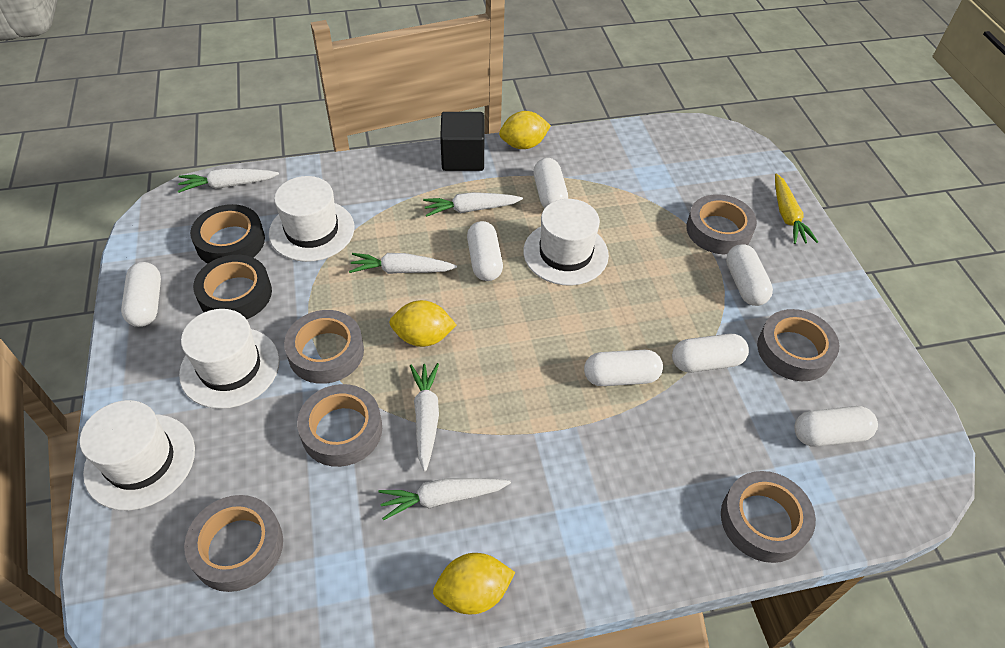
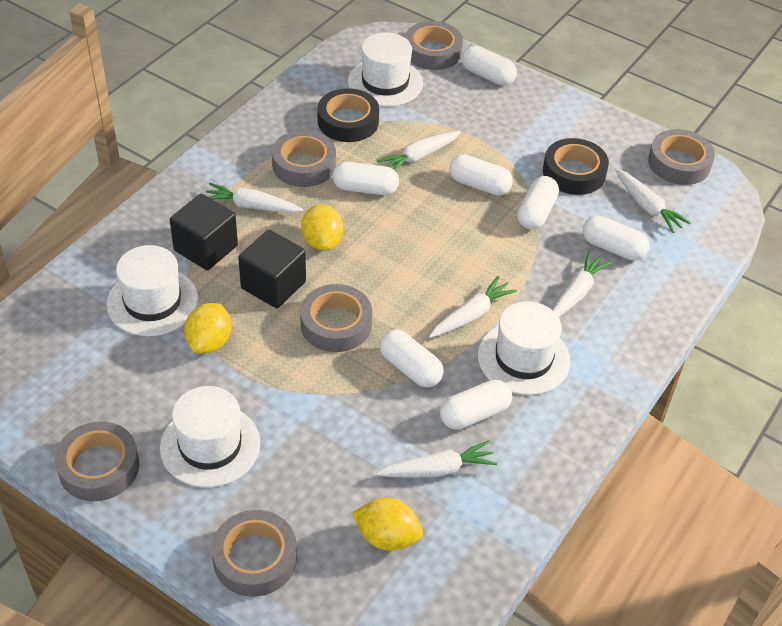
black cube: 1 -> 2
white carrot: 5 -> 6
yellow carrot: 1 -> 0

